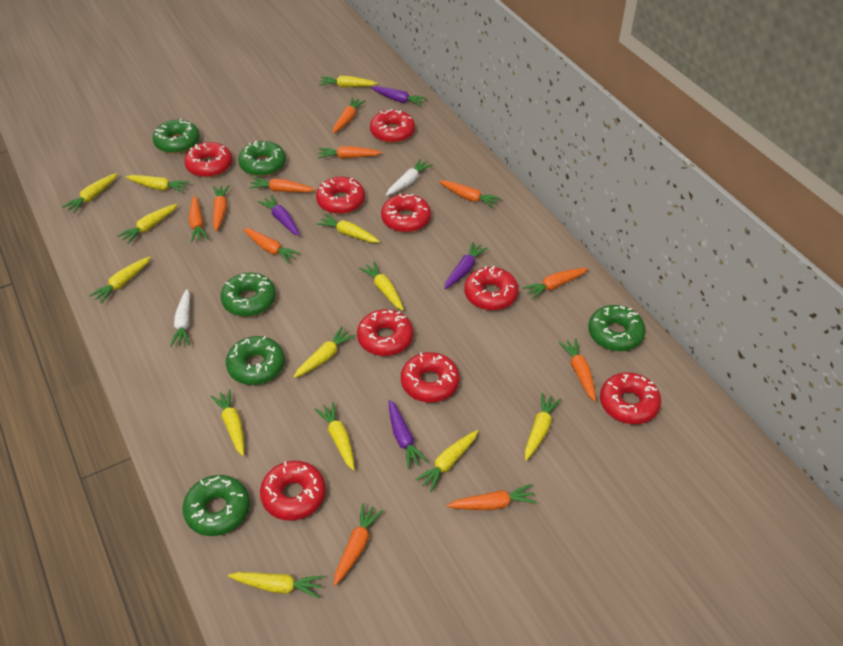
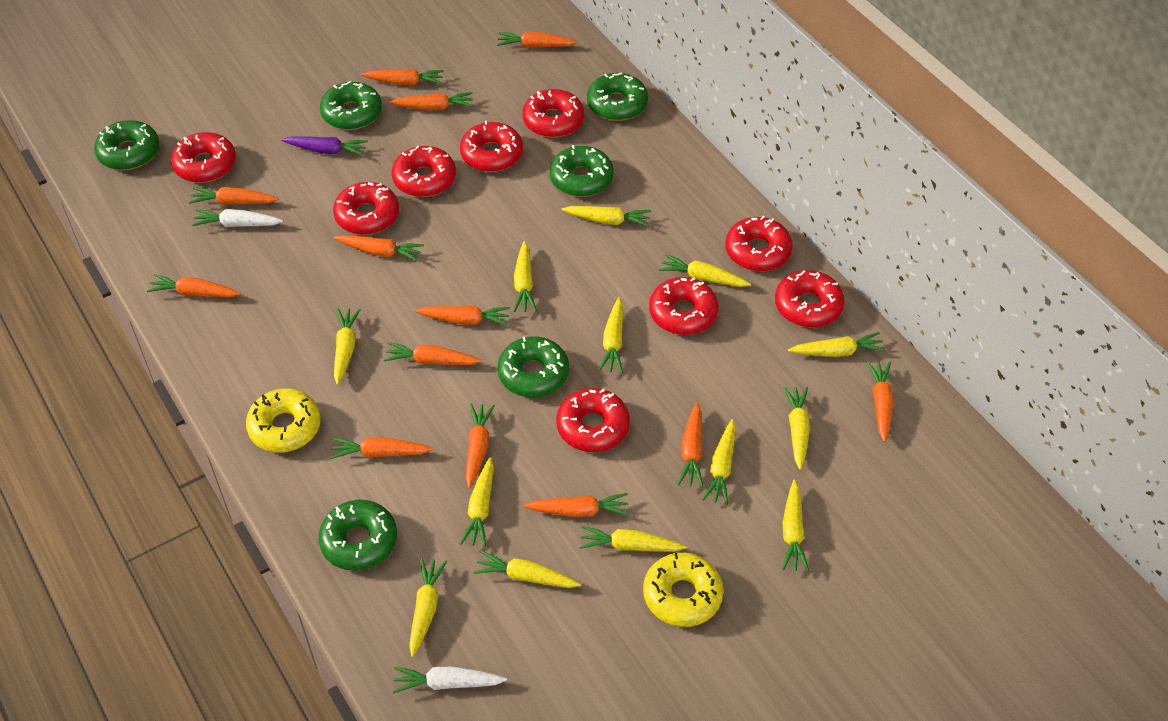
orange carrot: 11 -> 13
purple carrot: 4 -> 1
yellow donut: 0 -> 2

